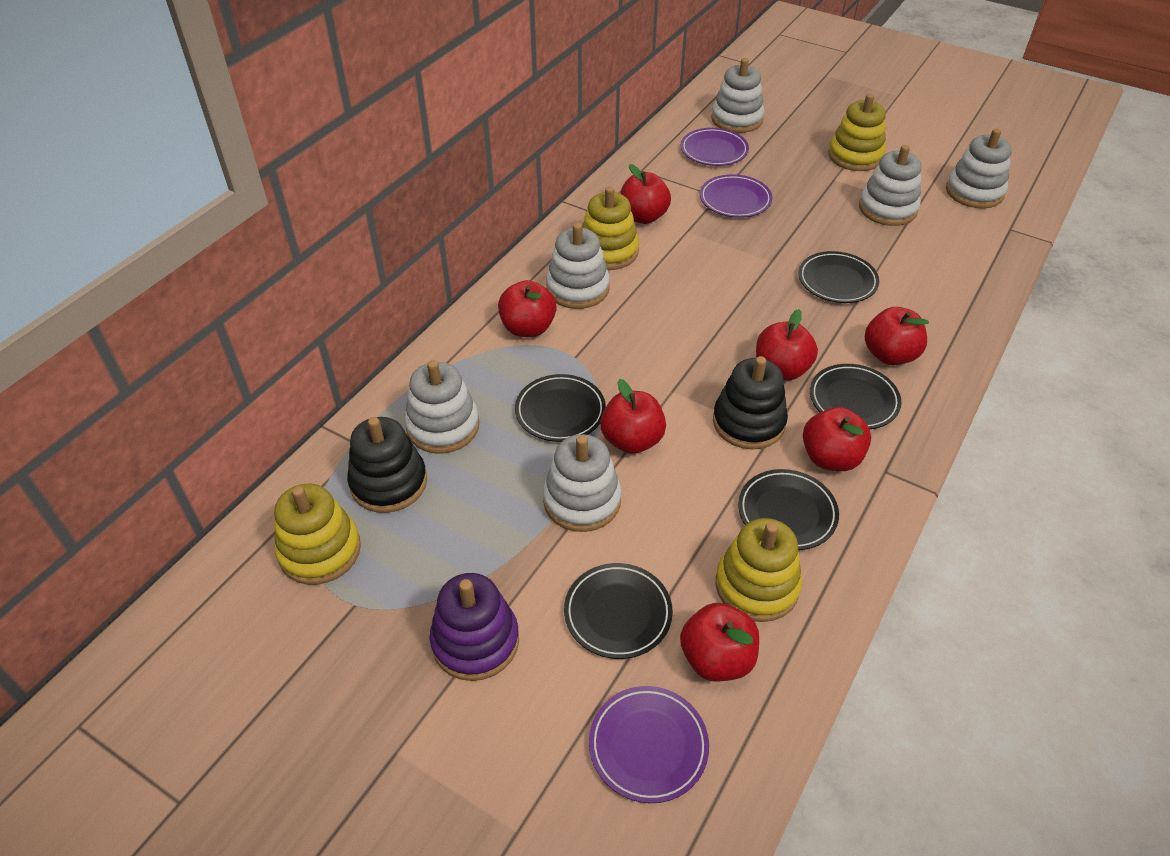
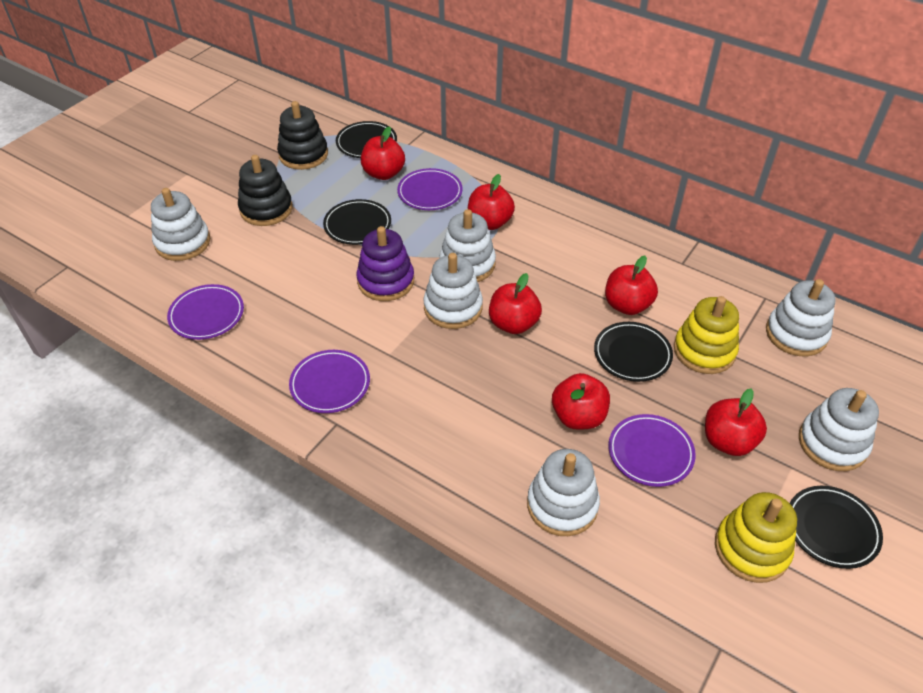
black plate: 5 -> 4
purple plate: 3 -> 4
red apple: 7 -> 6
yellow stacking toy: 4 -> 2

